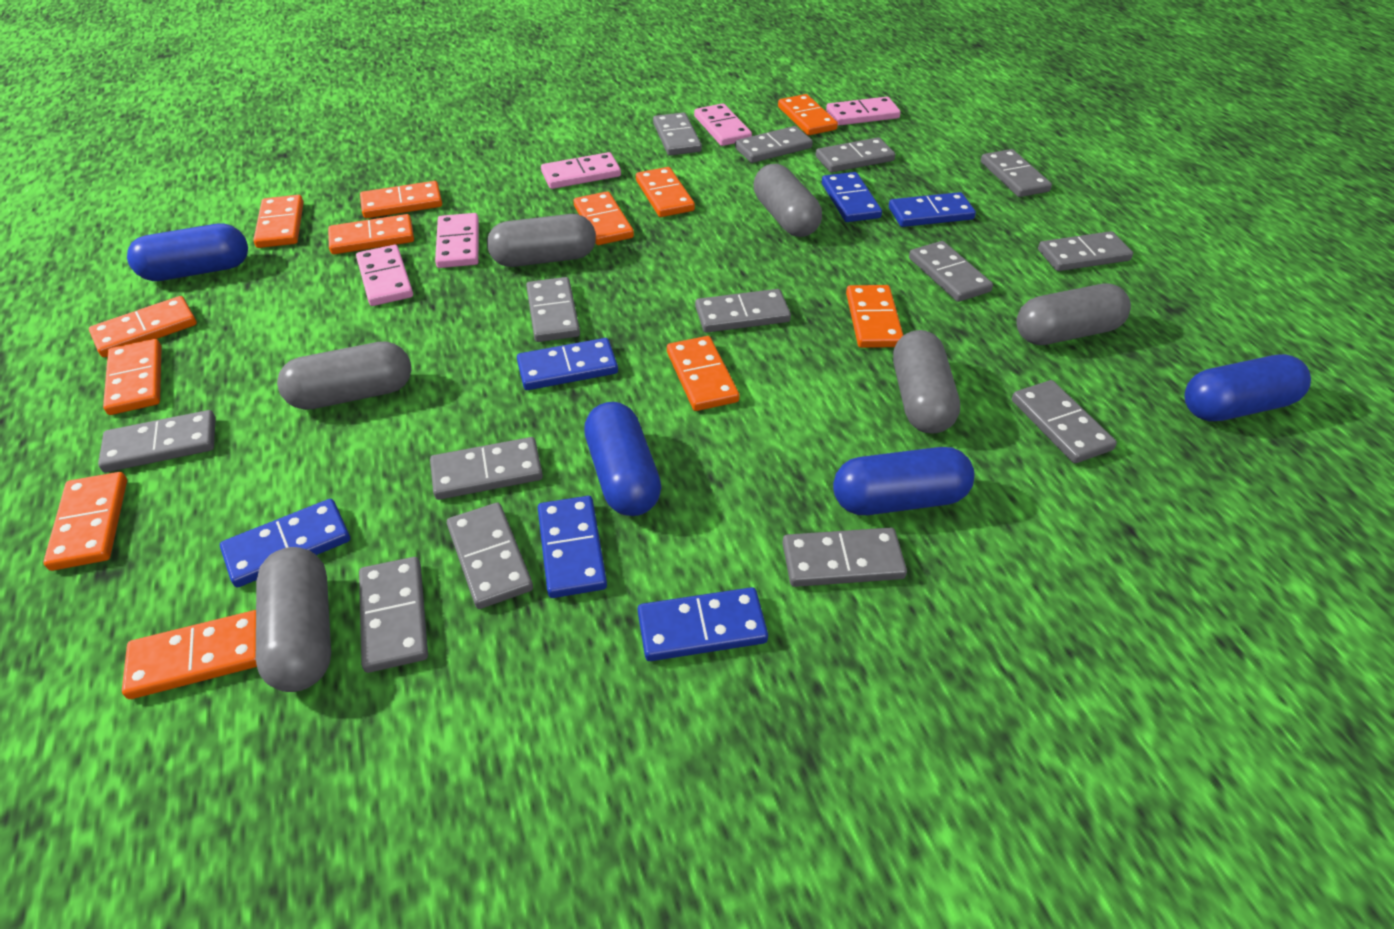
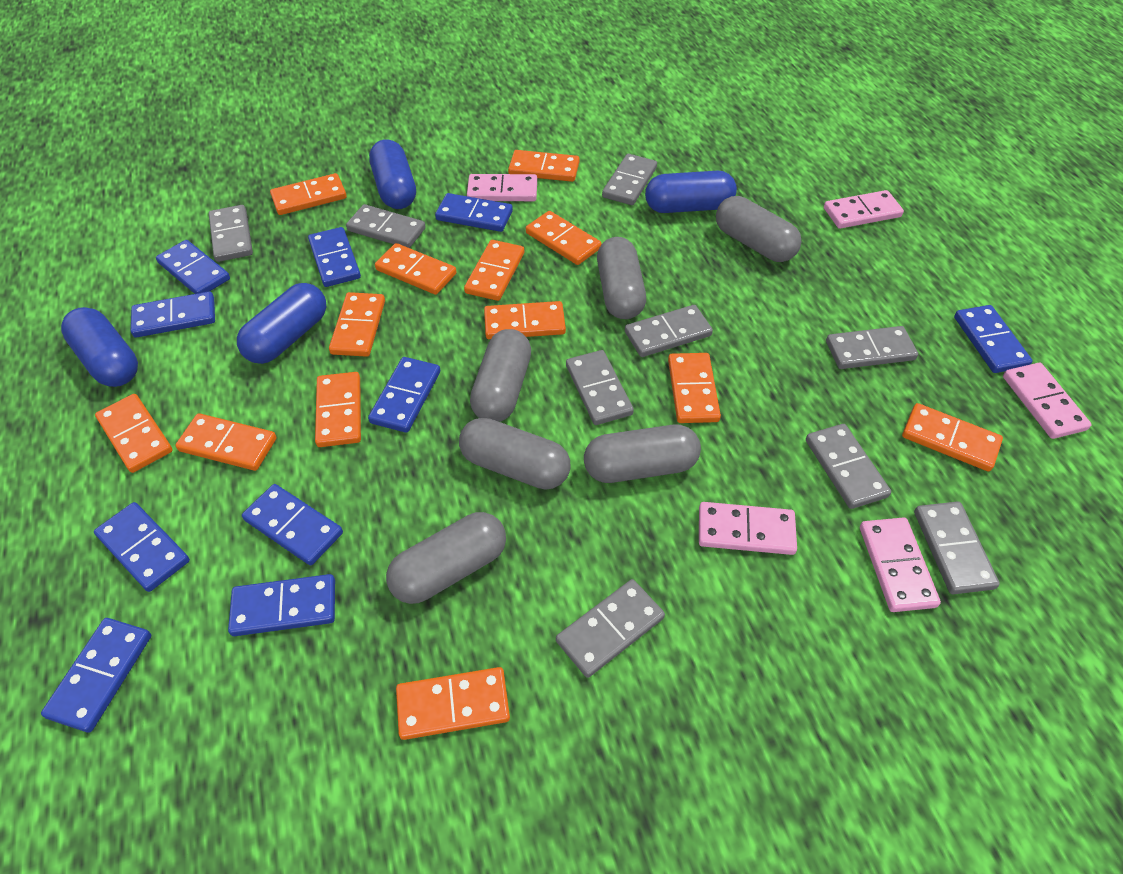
blue domino: 6 -> 10
grey domino: 14 -> 9
orange domino: 12 -> 13

